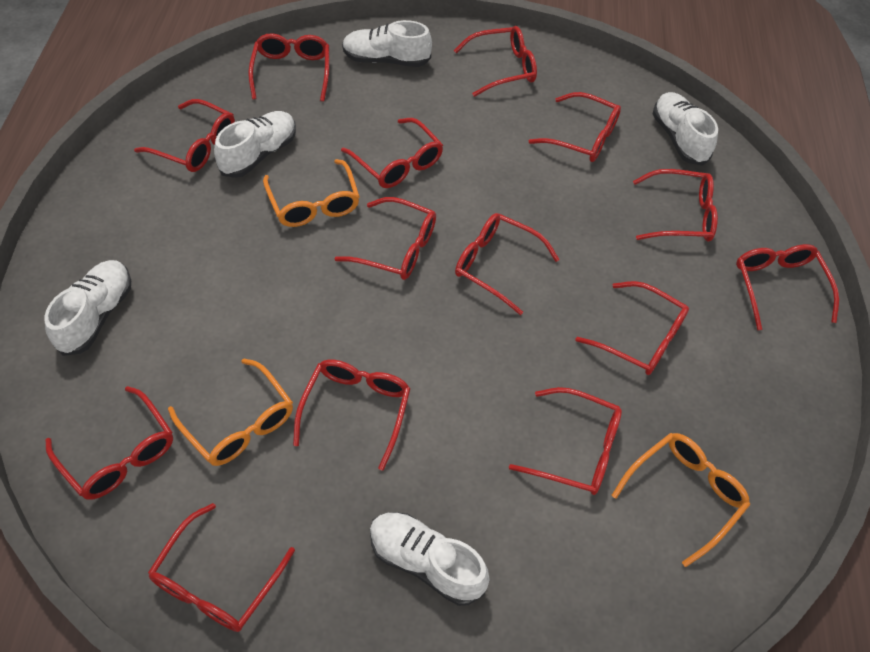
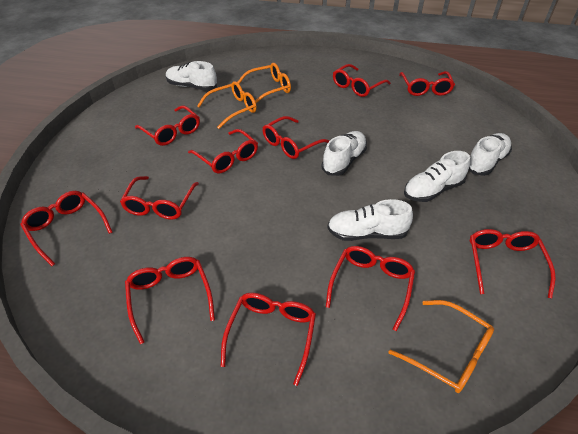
red glasses: 14 -> 11

